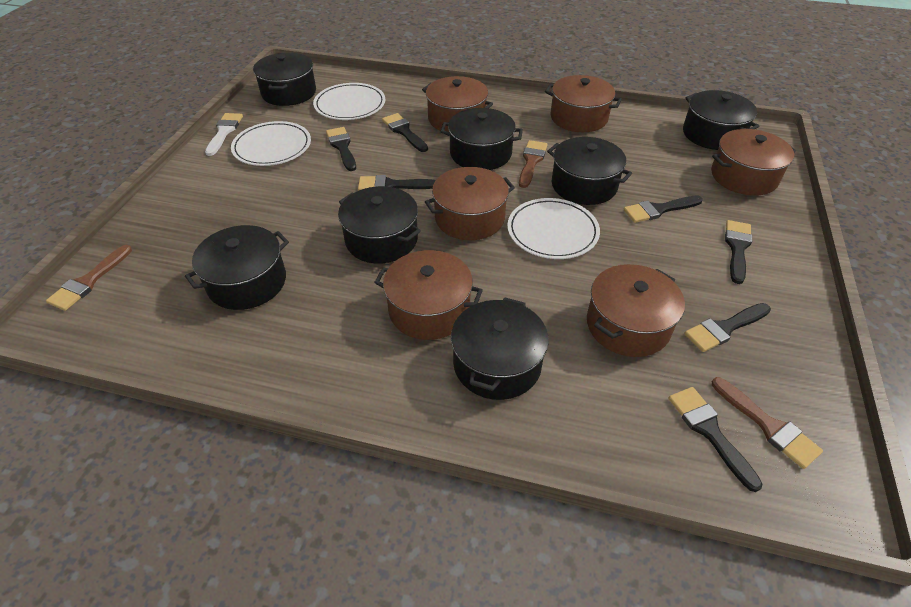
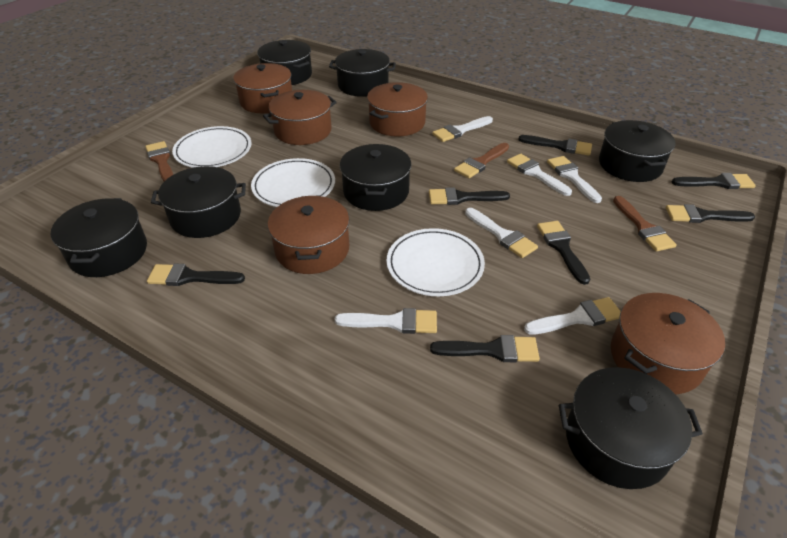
brown pot: 6 -> 5
white brush: 1 -> 6

